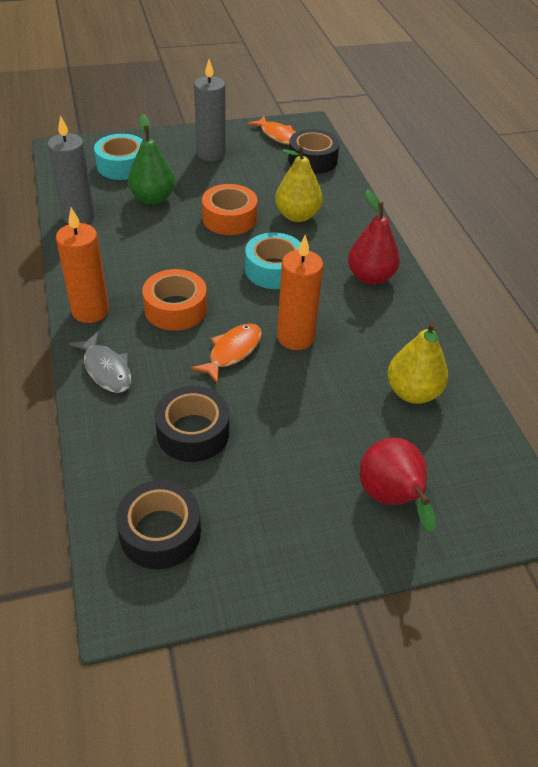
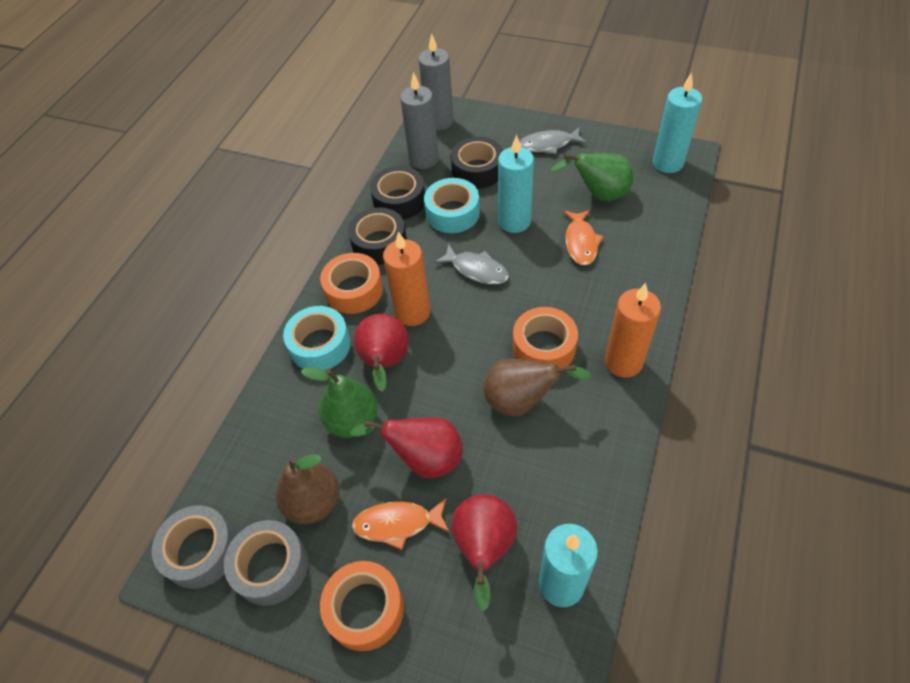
brown pear: 0 -> 2
green pear: 1 -> 2
grey fish: 1 -> 2
grey tape: 0 -> 2
orange tape: 2 -> 3
red pear: 2 -> 3
turquoise candle: 0 -> 3
yellow pear: 2 -> 0

